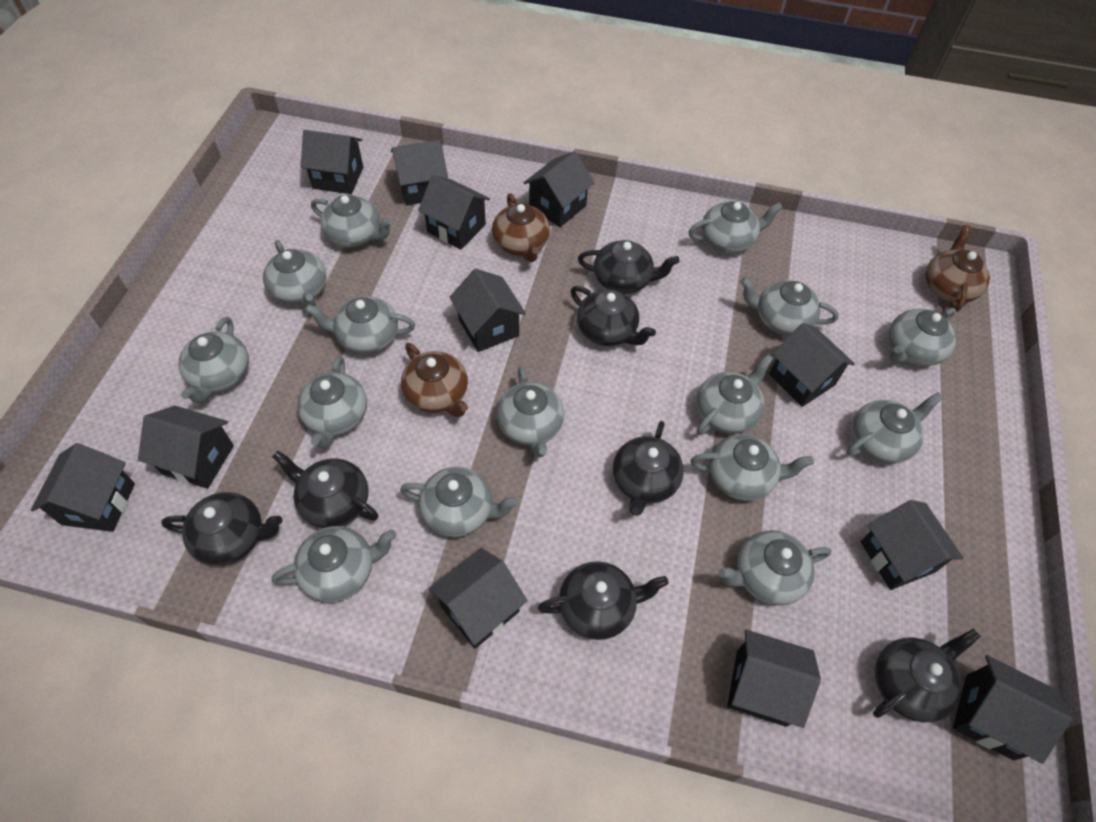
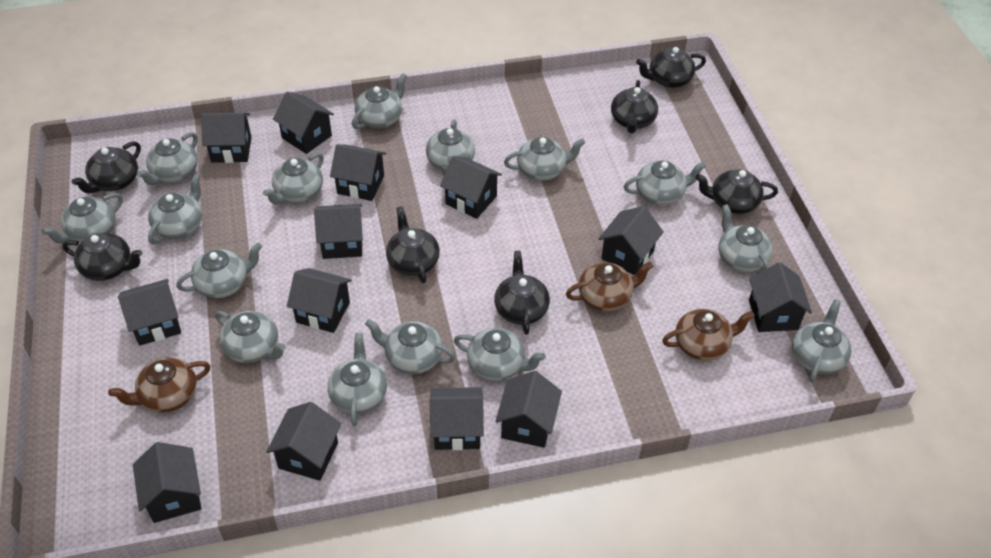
black house: 12 -> 13

